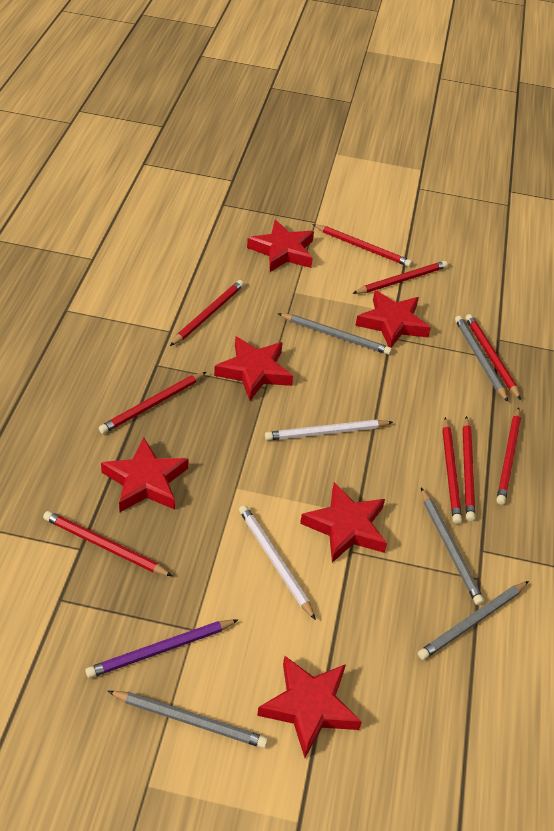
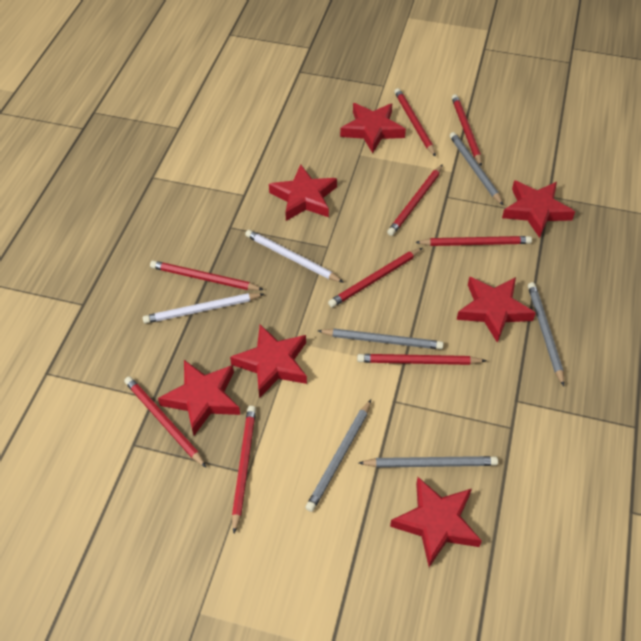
purple pencil: 1 -> 0
red star: 6 -> 7

